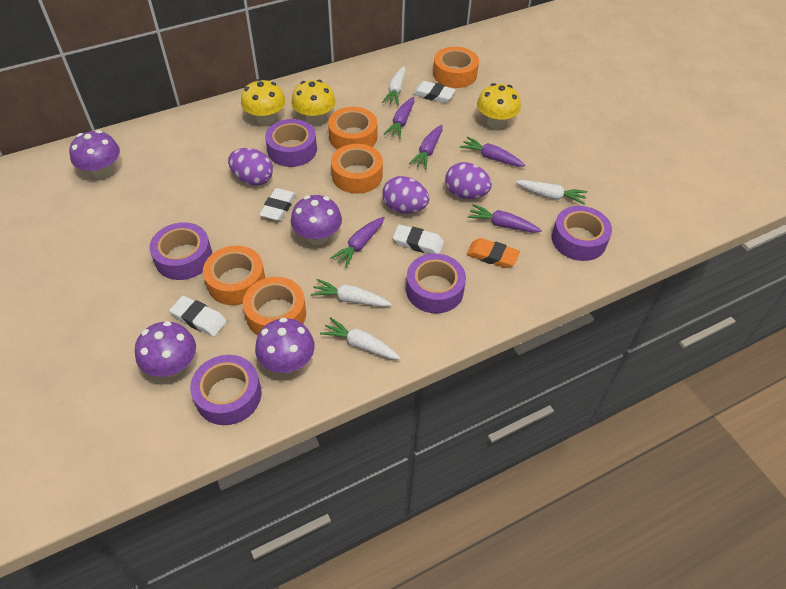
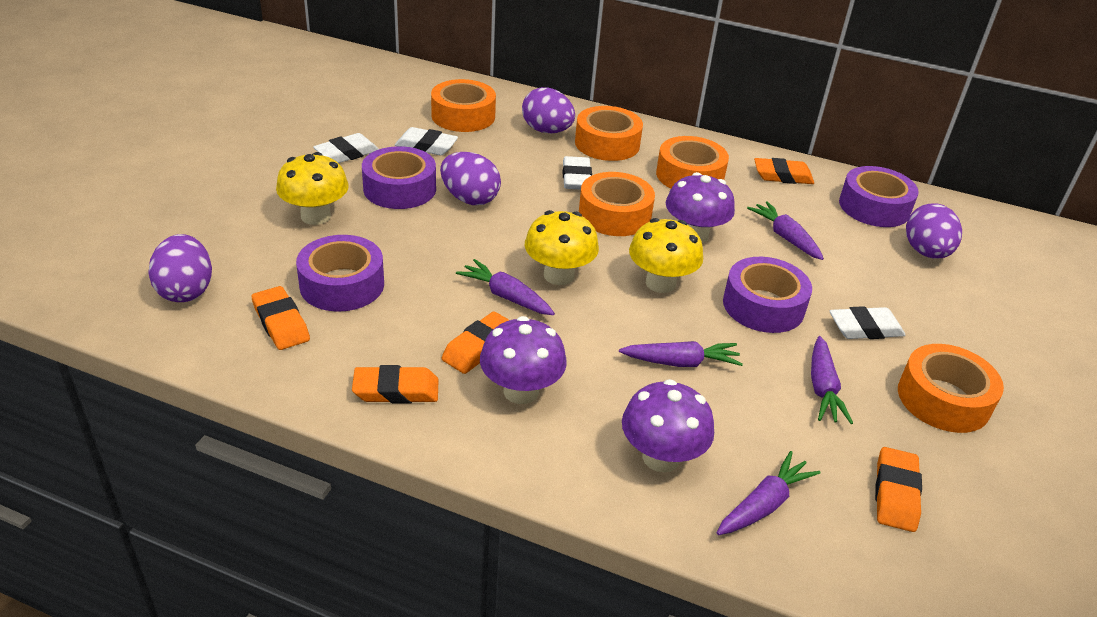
orange eraser: 1 -> 5
purple egg: 3 -> 4
purple mushroom: 4 -> 3
purple tape: 5 -> 4
white carrot: 4 -> 0

